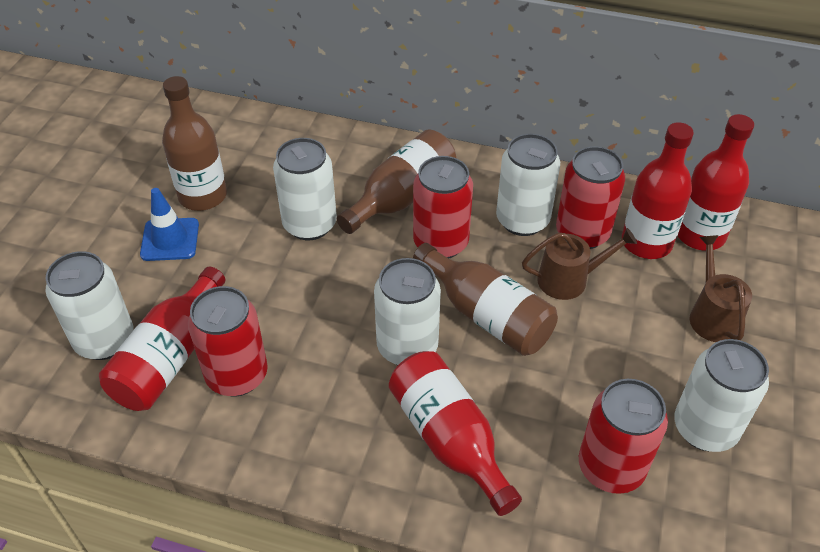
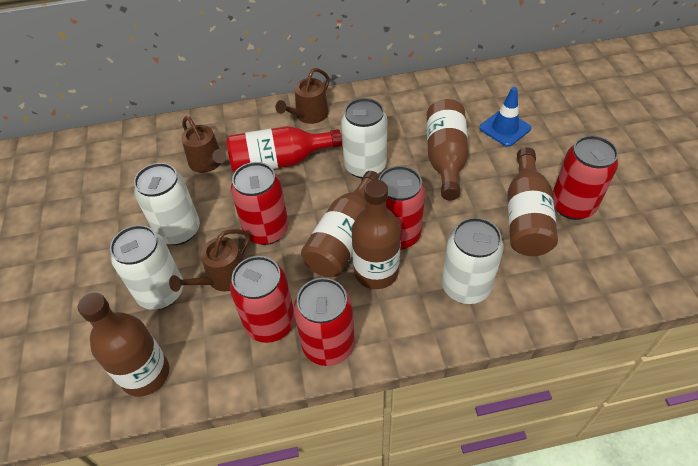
brown bottle: 3 -> 5
brown watering can: 2 -> 3
red bottle: 4 -> 1
red can: 4 -> 5
white can: 5 -> 4

